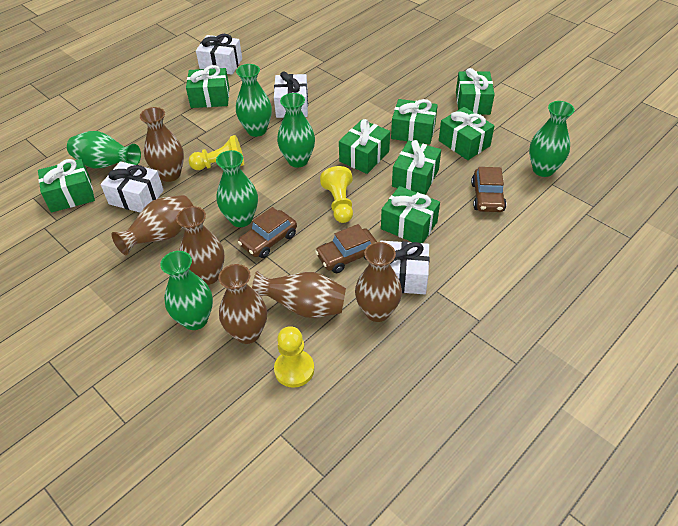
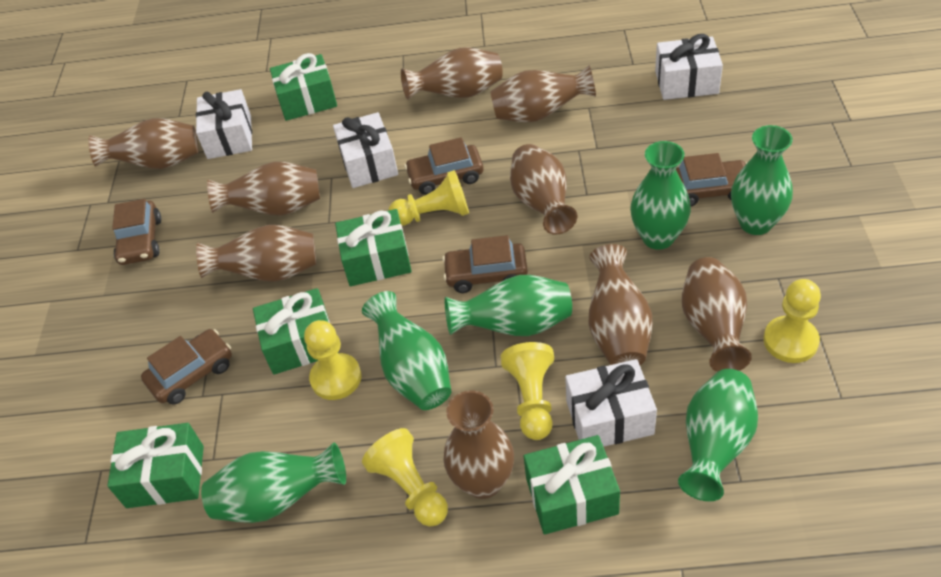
brown car: 3 -> 5
brown vase: 6 -> 9
green gift: 8 -> 5
yellow pawn: 3 -> 5

